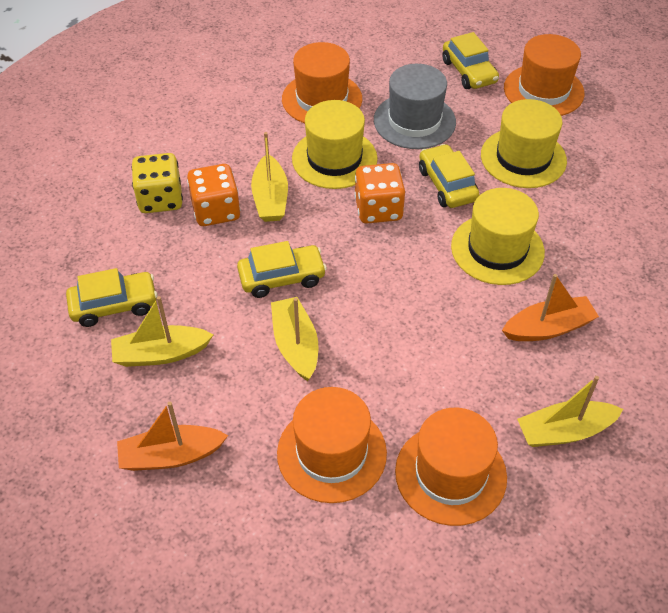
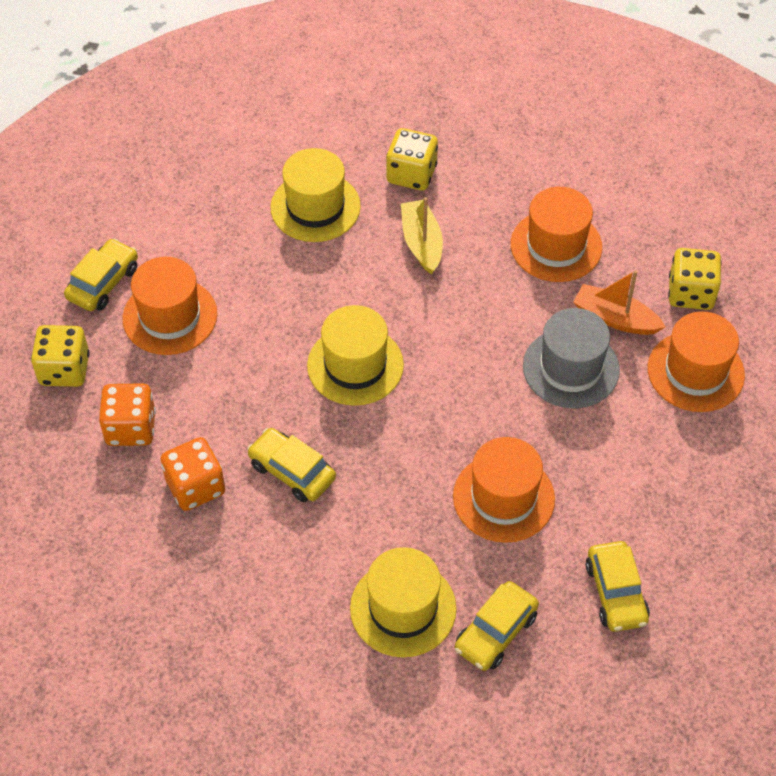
orange boat: 2 -> 1
yellow boat: 4 -> 1
yellow dice: 1 -> 3

